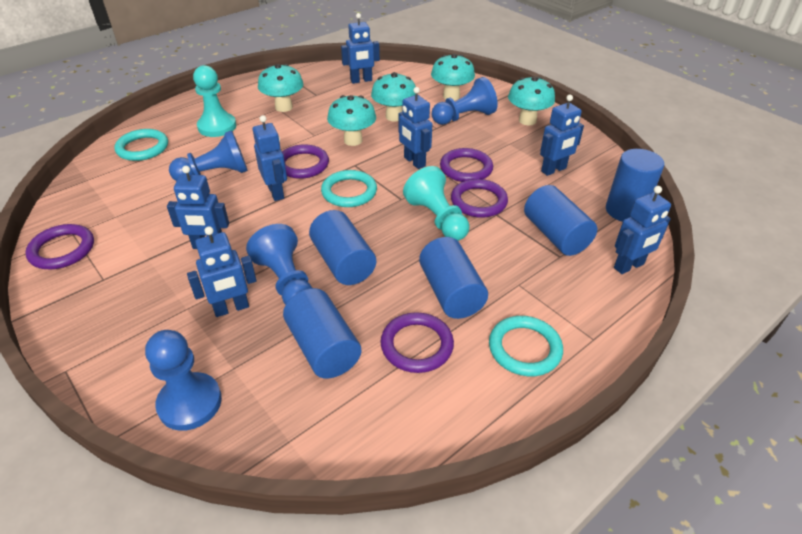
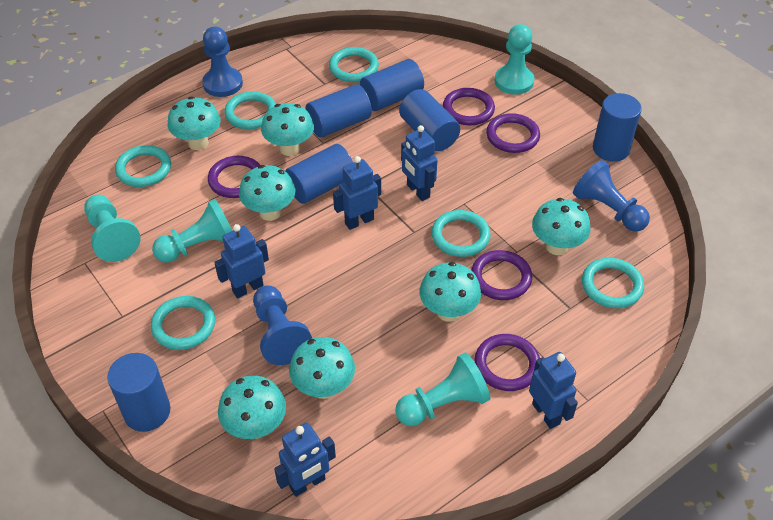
blue cylinder: 5 -> 6
blue pawn: 4 -> 3
blue robot: 7 -> 5
turquoise mushroom: 5 -> 7
turquoise pawn: 2 -> 4
turquoise ring: 3 -> 6

